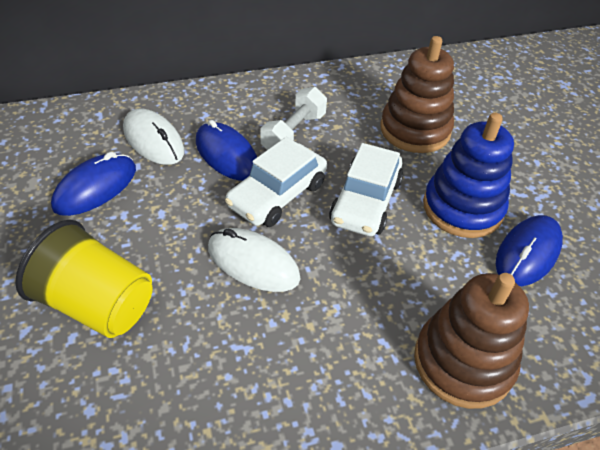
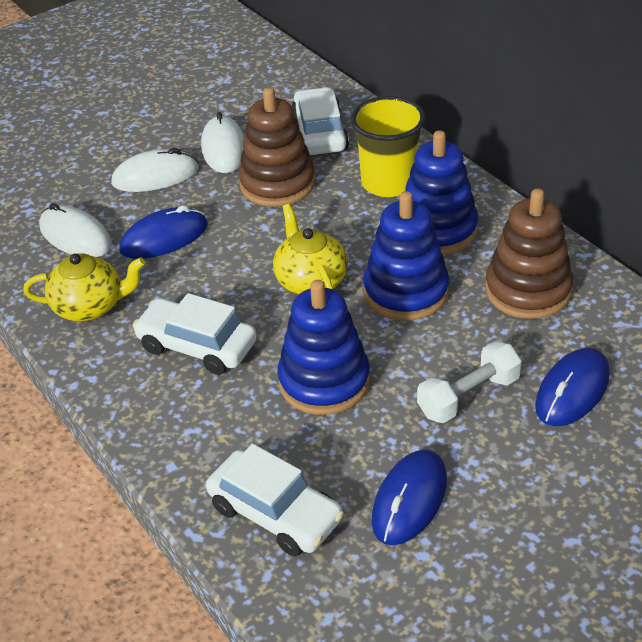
blue stacking toy: 1 -> 3
white car: 2 -> 3
white mouse: 2 -> 3
yellow teapot: 0 -> 2

